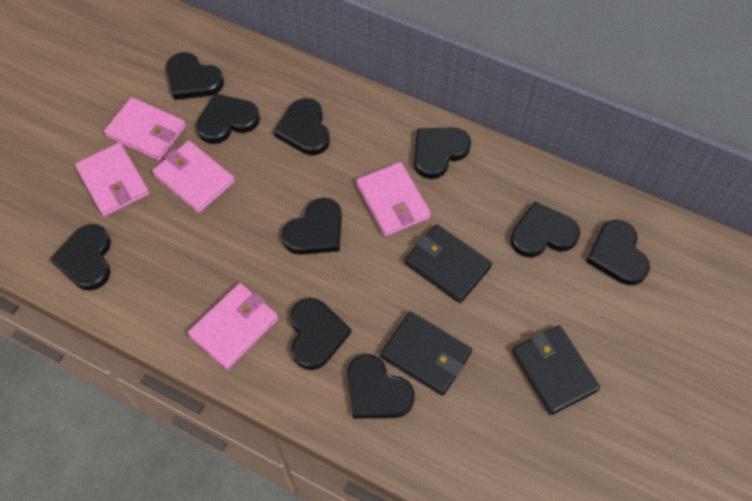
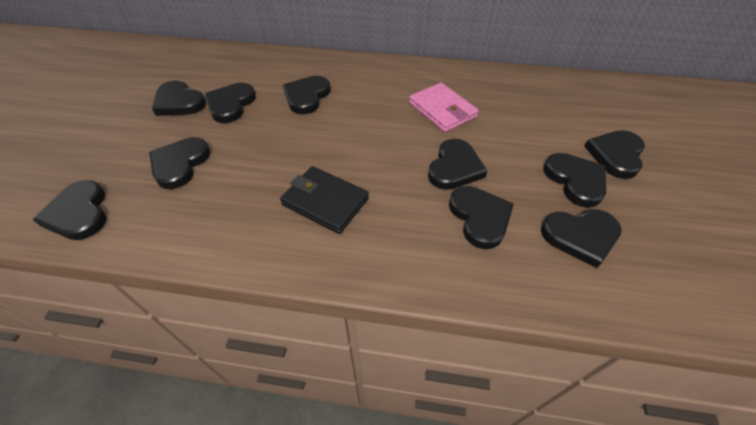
black wallet: 3 -> 1
pink wallet: 5 -> 1

